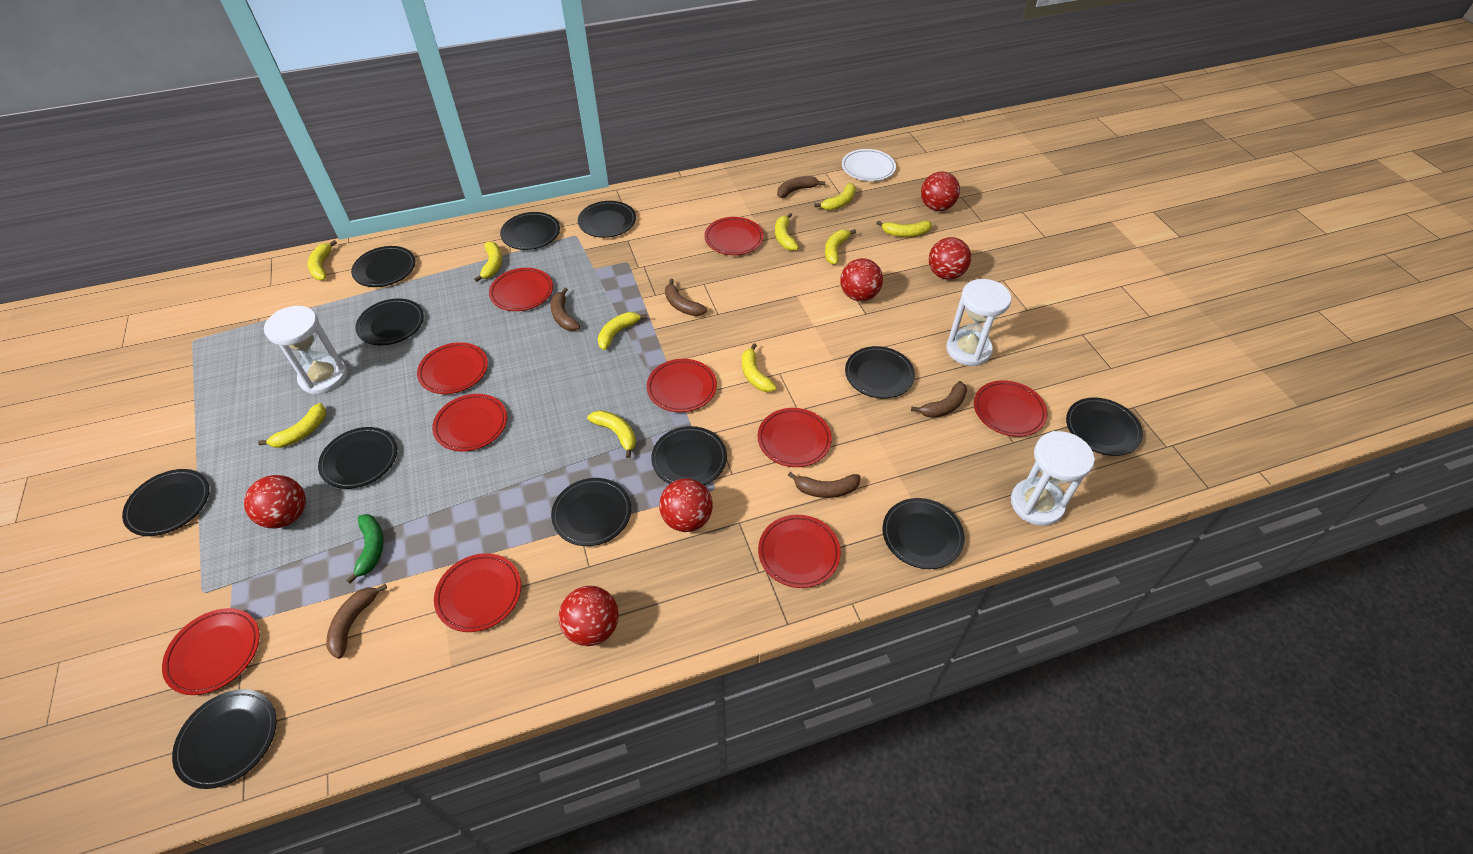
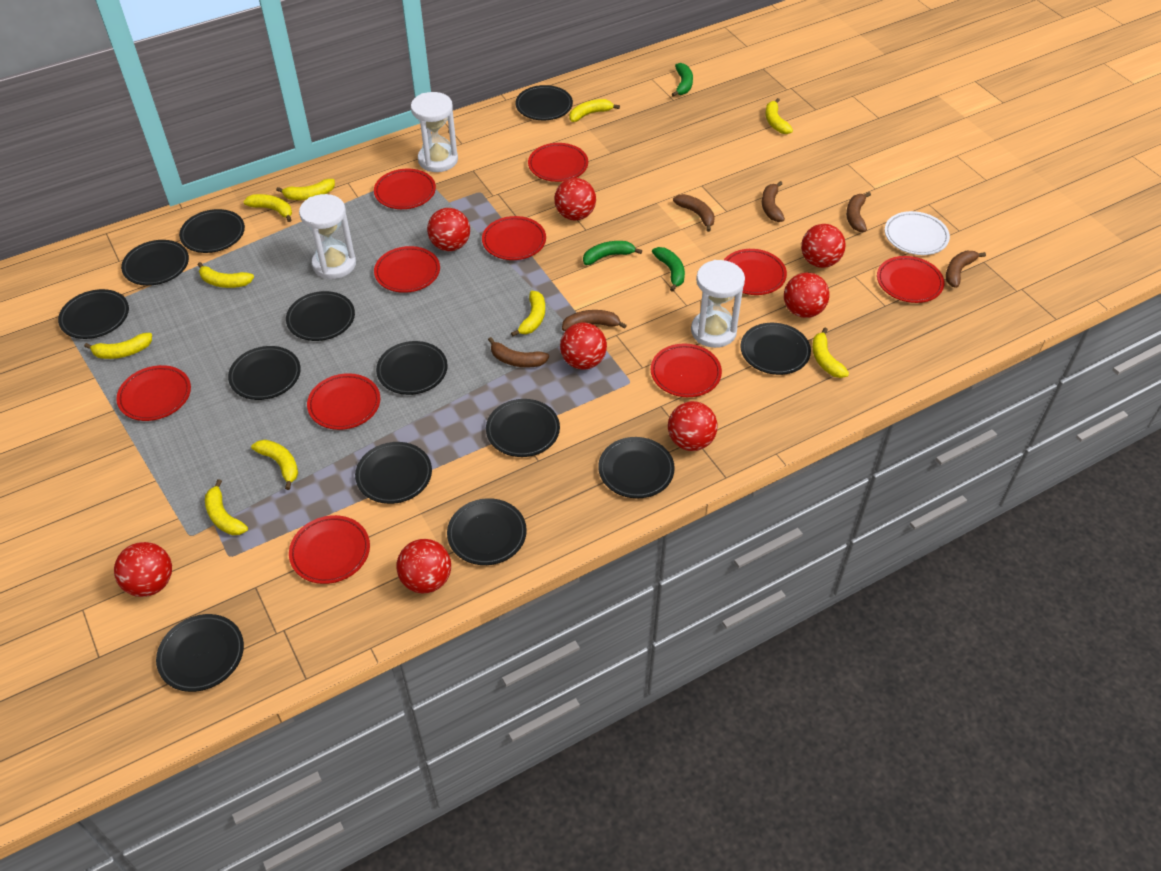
black plate: 12 -> 13
green banana: 1 -> 3
red ball: 6 -> 8

